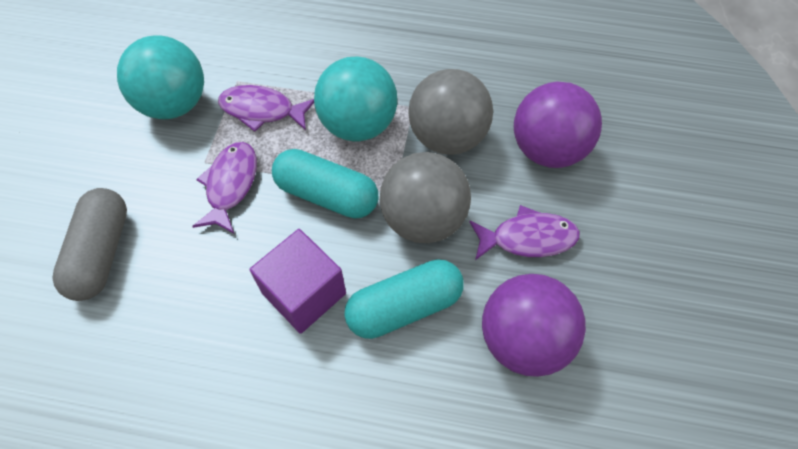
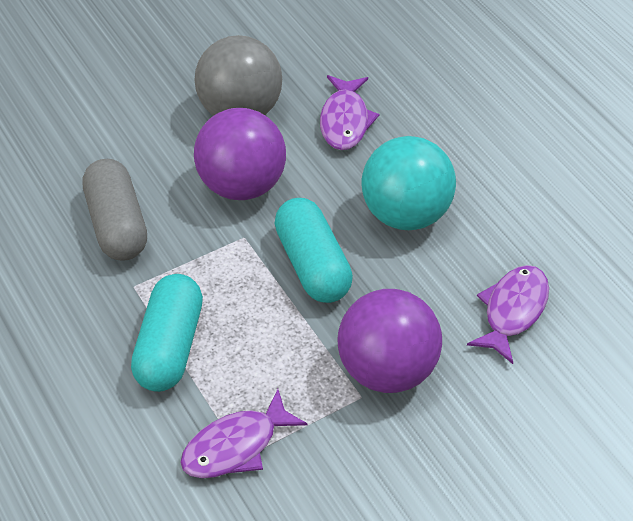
grey ball: 2 -> 1
purple cube: 1 -> 0
turquoise ball: 2 -> 1

